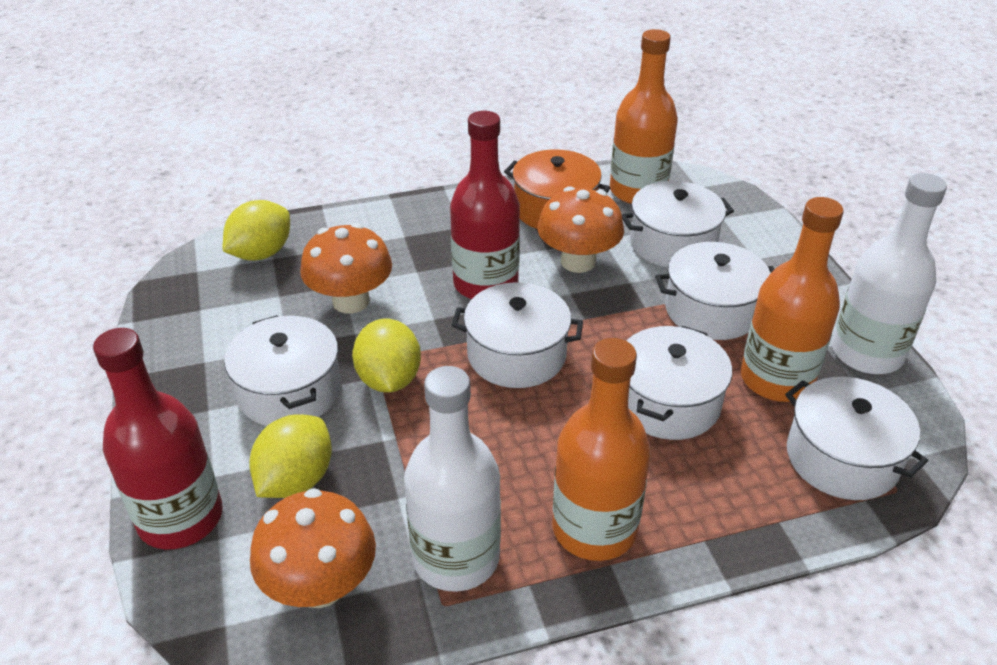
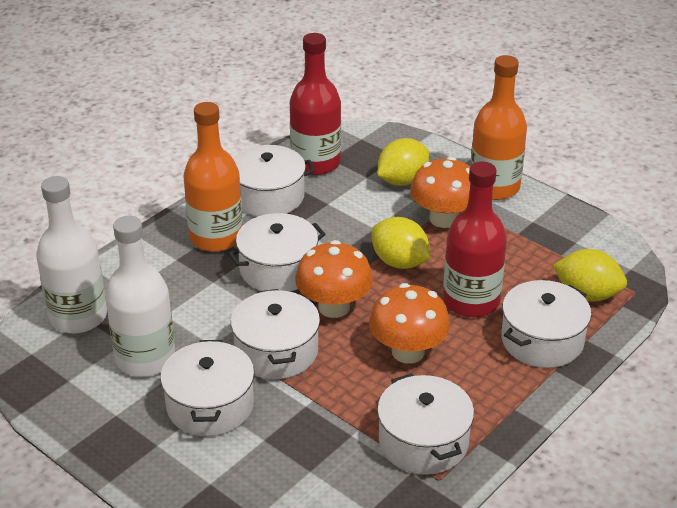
orange bottle: 3 -> 2
orange pot: 1 -> 0

